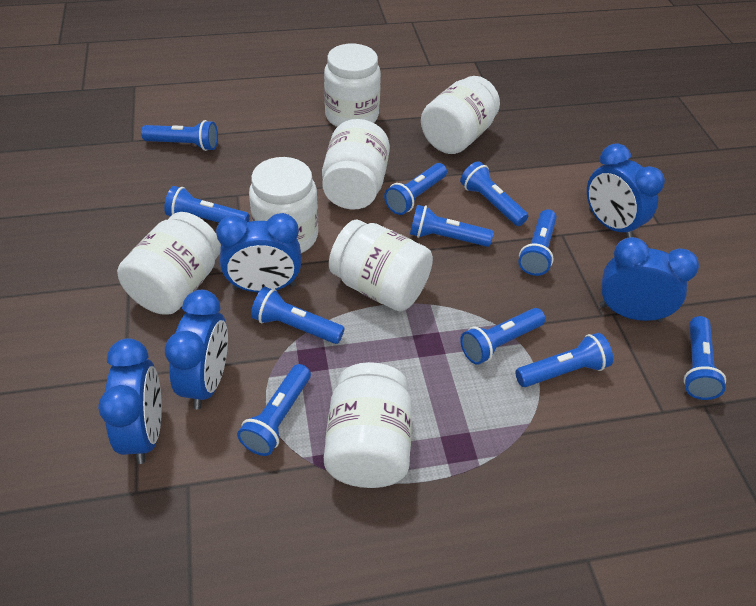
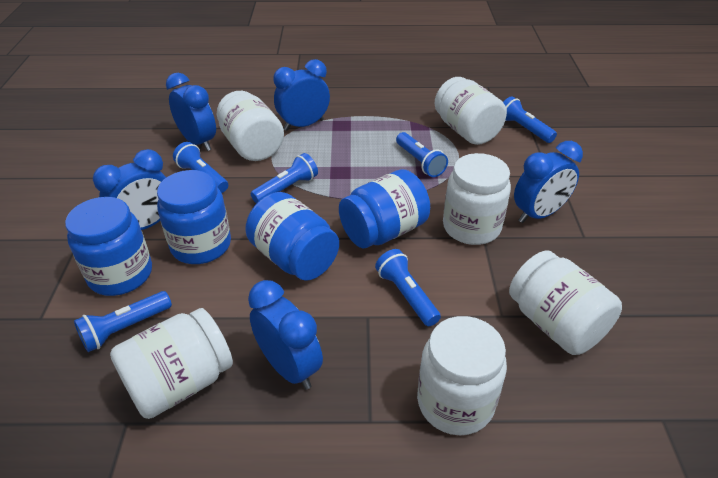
blue flashlight: 11 -> 6
blue jar: 0 -> 4
white jar: 7 -> 6

